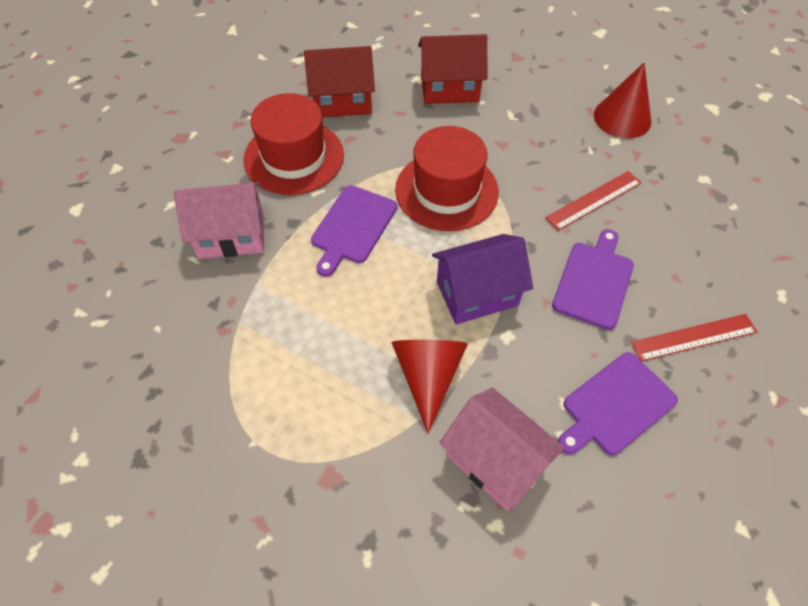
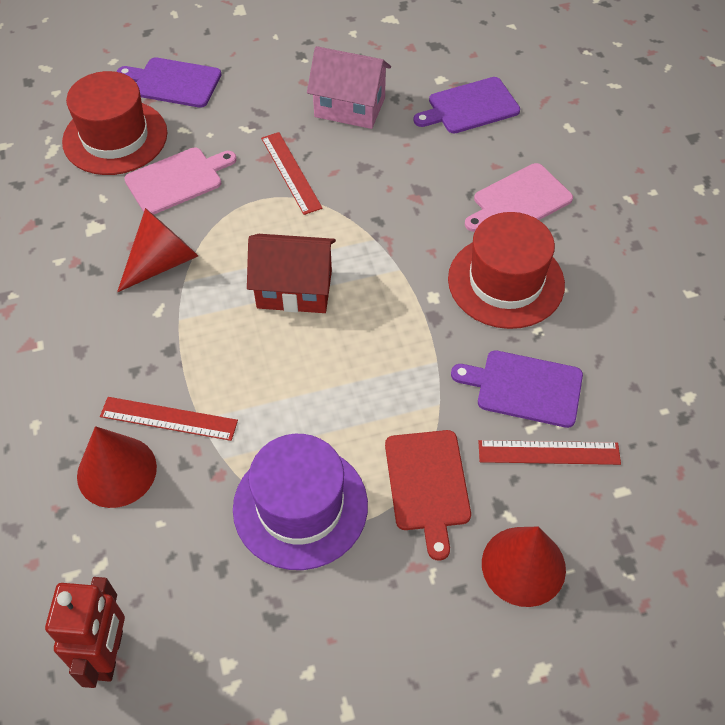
pink cutting board: 0 -> 2
pink house: 2 -> 1
purple hat: 0 -> 1
purple house: 1 -> 0
red cone: 2 -> 3
red cutting board: 0 -> 1
red house: 2 -> 1
red robot: 0 -> 1
red ruler: 2 -> 3

